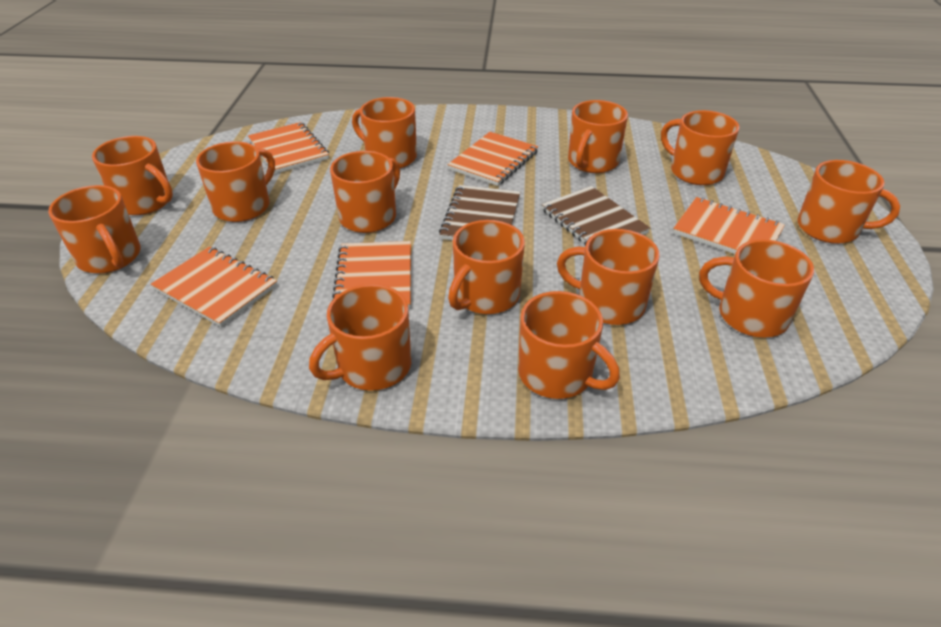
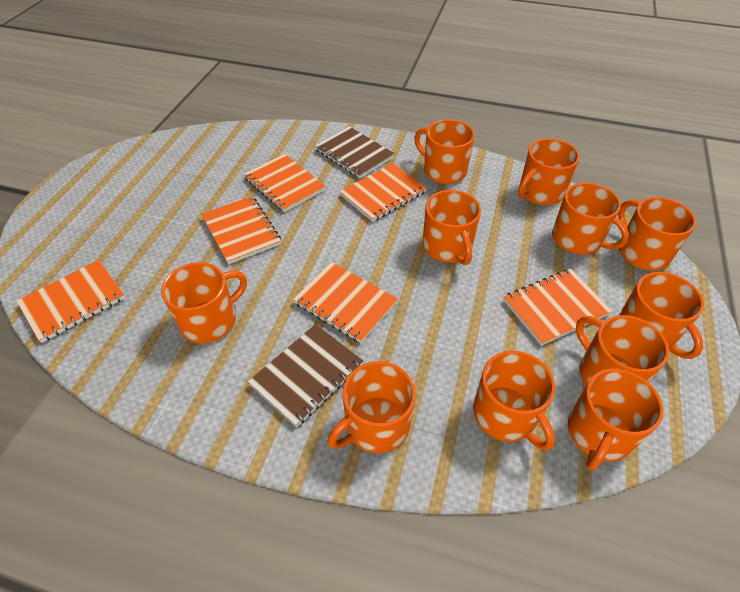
orange mug: 13 -> 11
orange notebook: 5 -> 6

